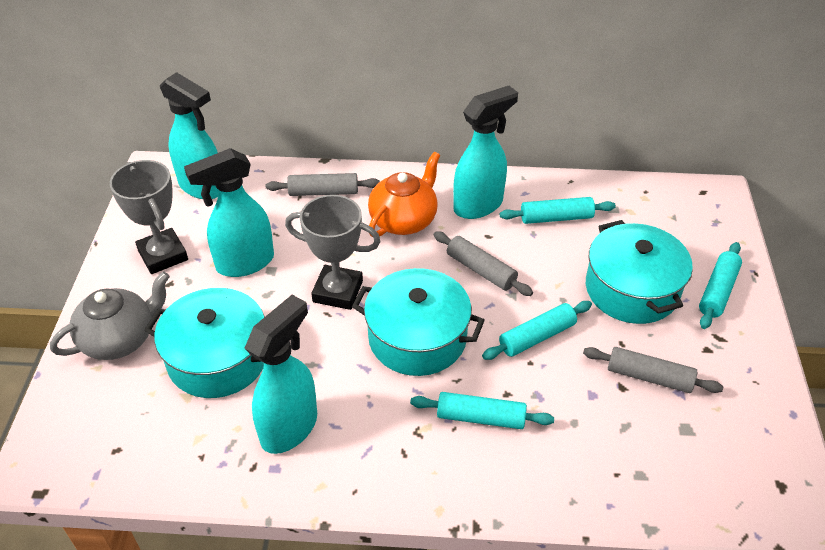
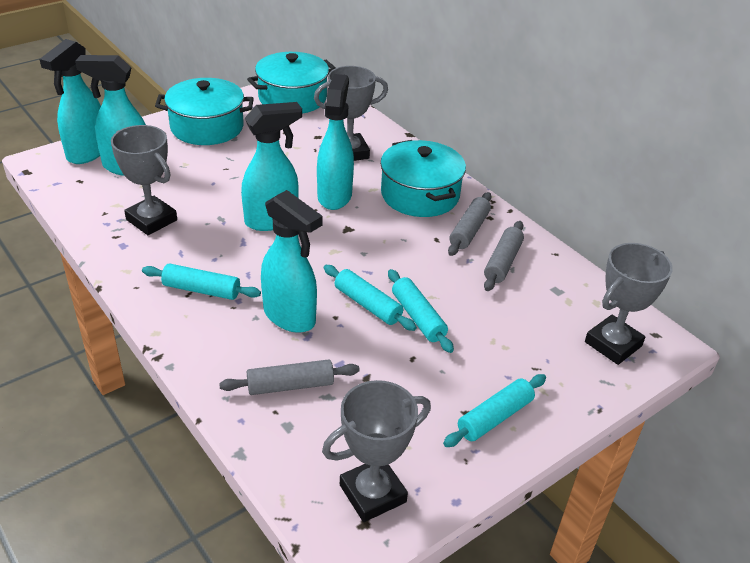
grey teapot: 1 -> 0
grey trophy: 2 -> 4
orange teapot: 1 -> 0
turquoise spray bottle: 4 -> 5

